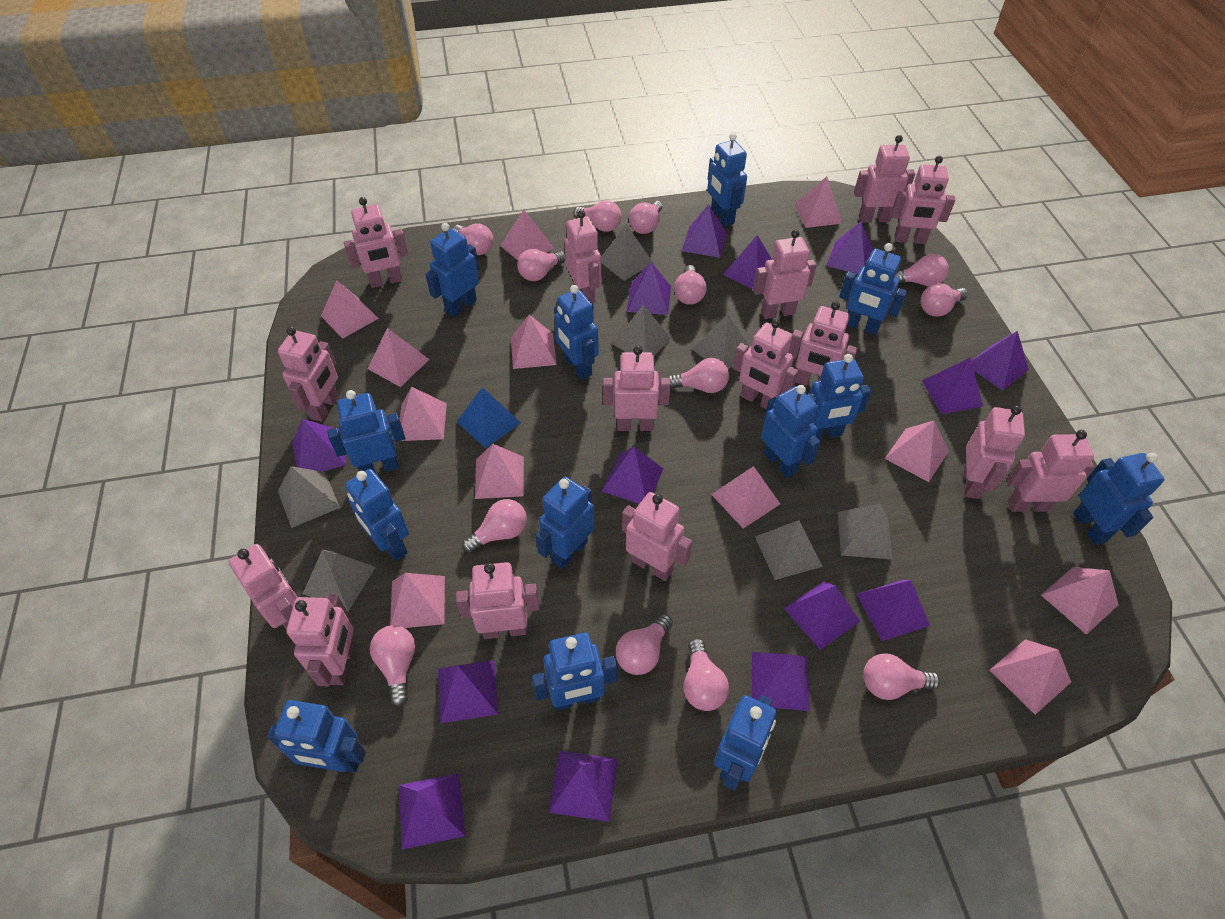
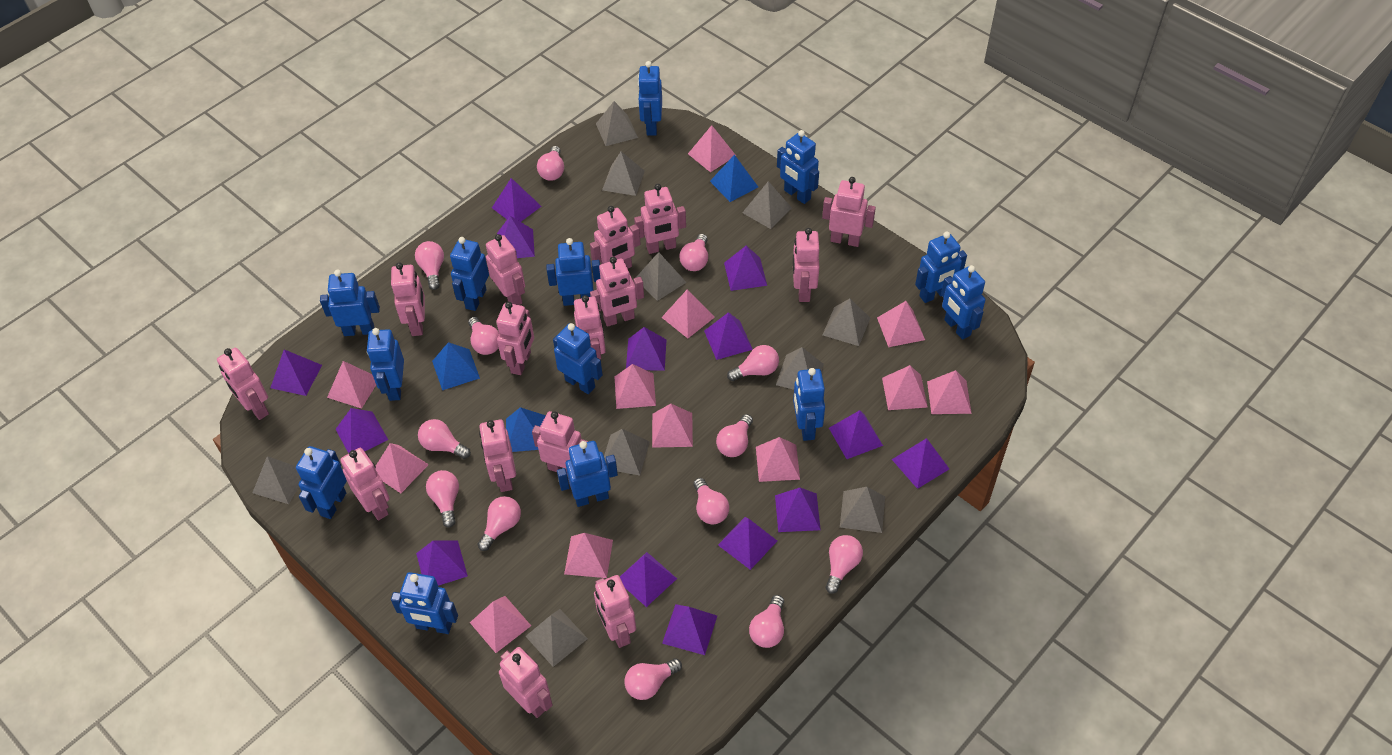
blue pyramid: 1 -> 3
grey pyramid: 7 -> 10

